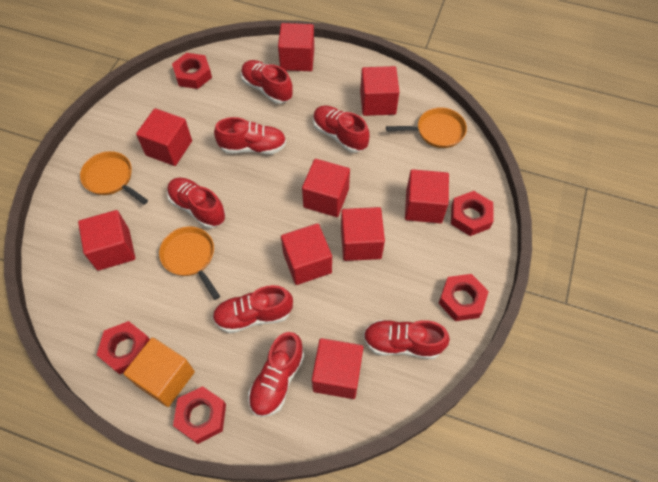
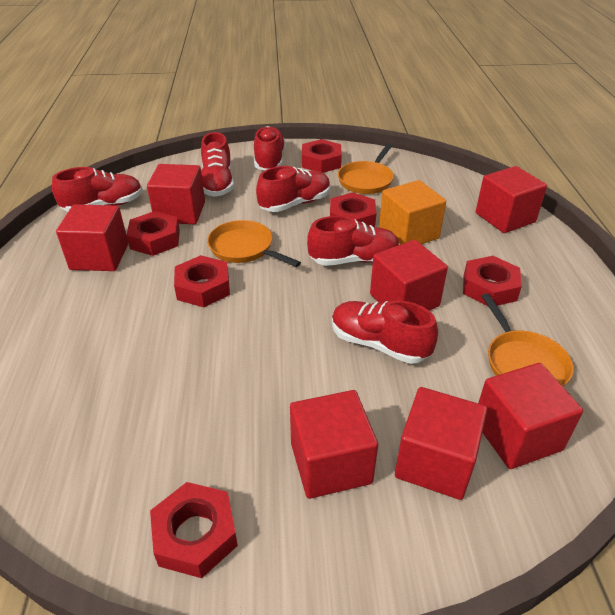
red cube: 9 -> 7
red nut: 5 -> 6
red shoe: 7 -> 6

